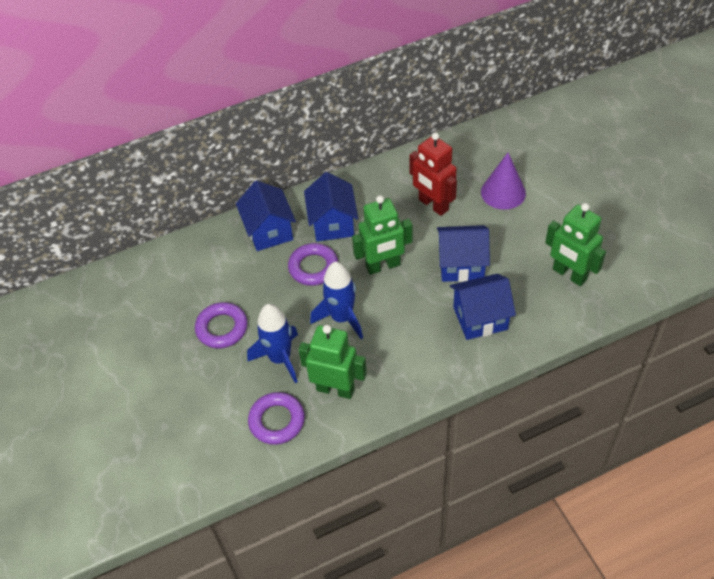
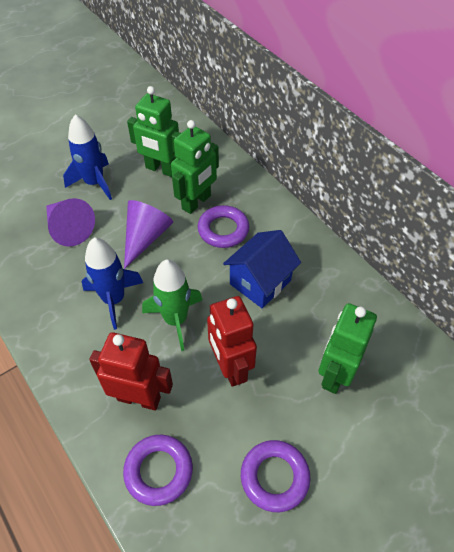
blue house: 4 -> 1
green rocket: 0 -> 1
purple cone: 1 -> 2
red robot: 1 -> 2

